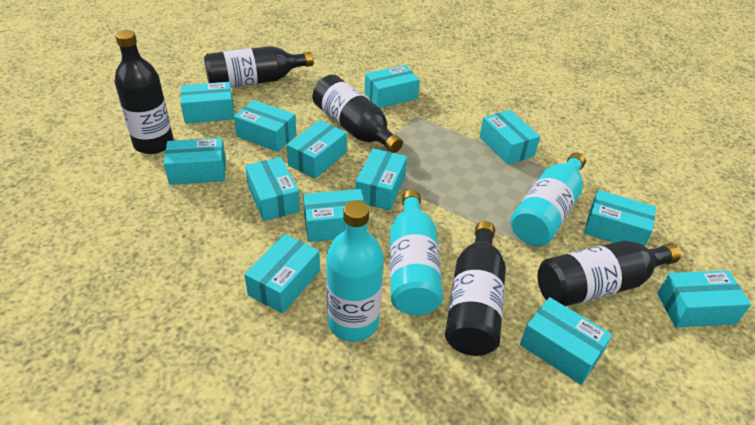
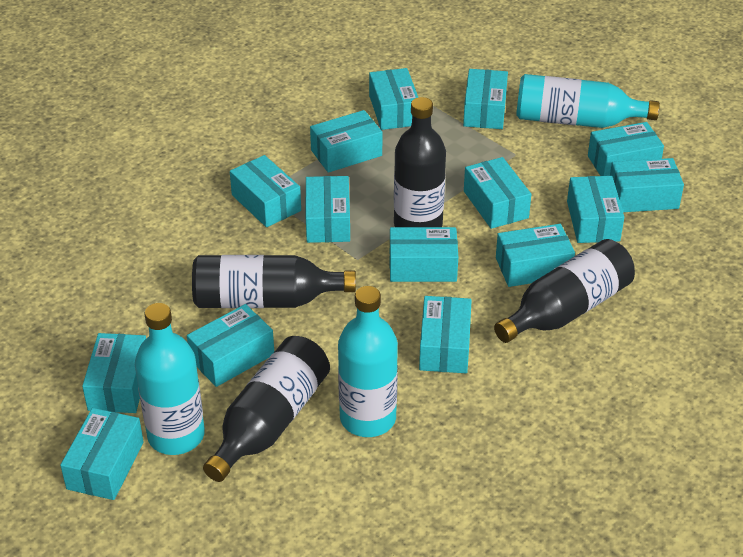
black bottle: 5 -> 4
turquoise box: 13 -> 15

